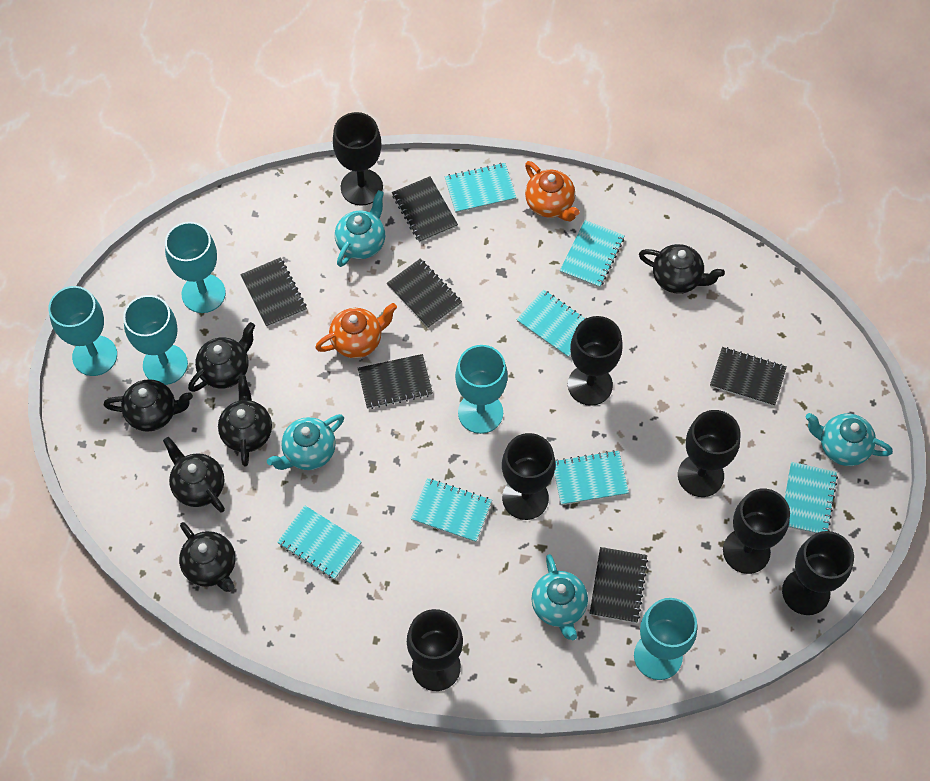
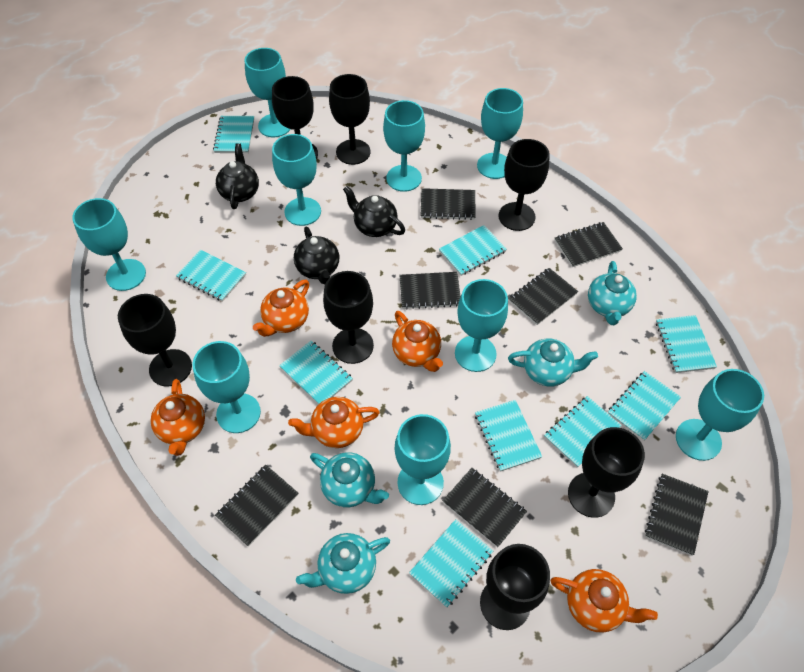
black notebook: 6 -> 7
black teapot: 6 -> 3
orange teapot: 2 -> 5
turquoise goblet: 5 -> 9
turquoise notebook: 7 -> 9

